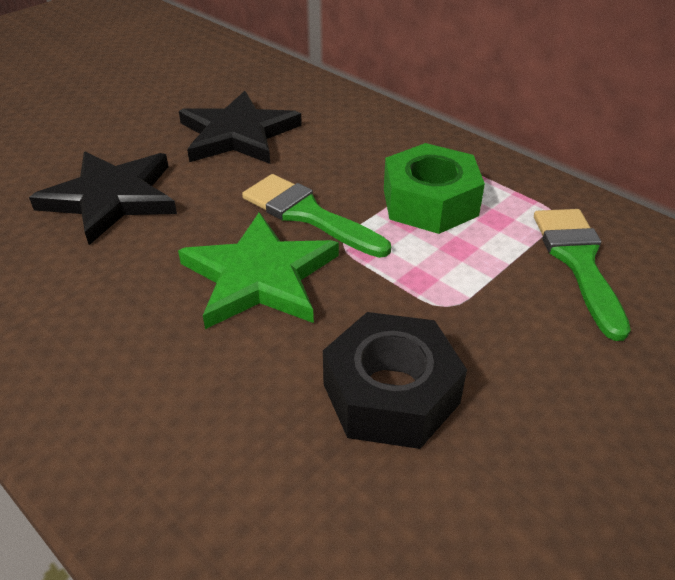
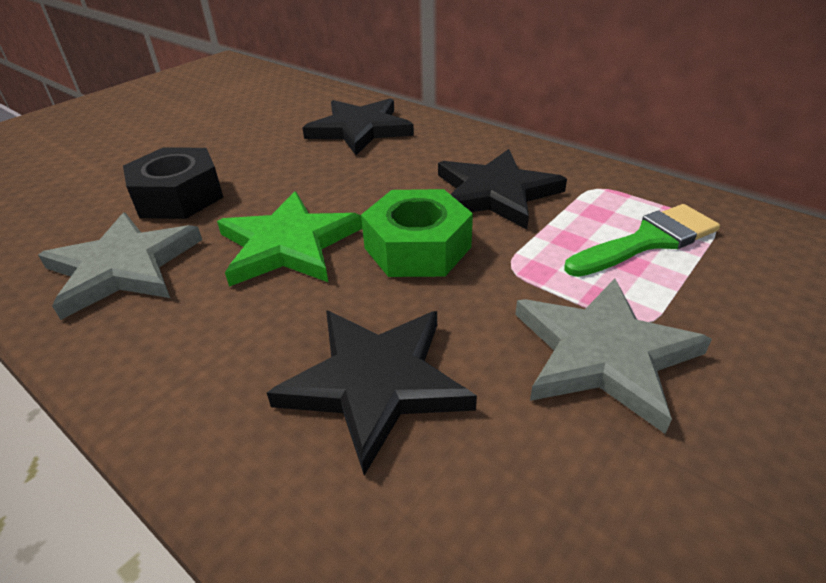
black star: 2 -> 3
green brush: 2 -> 1
grey star: 0 -> 2

